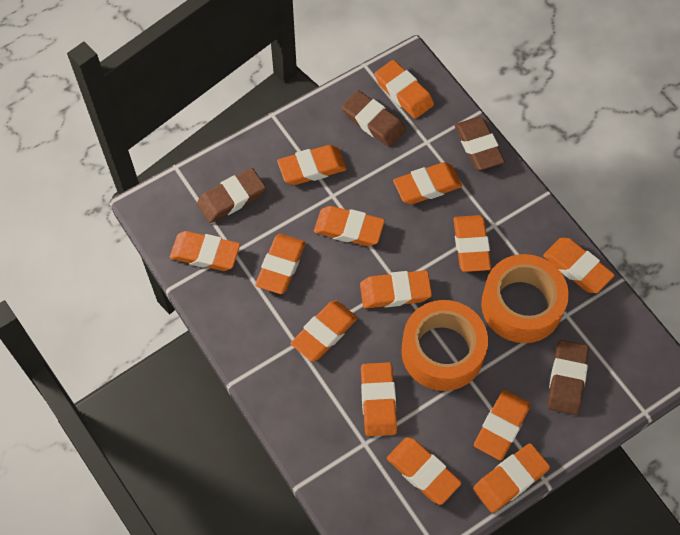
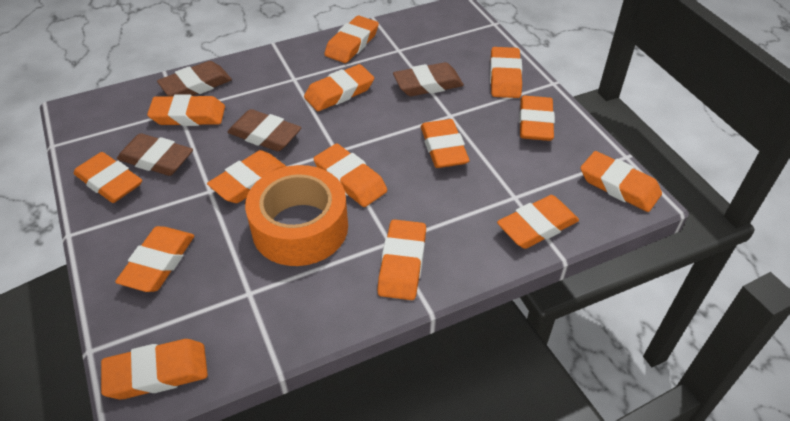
orange tape: 2 -> 1

